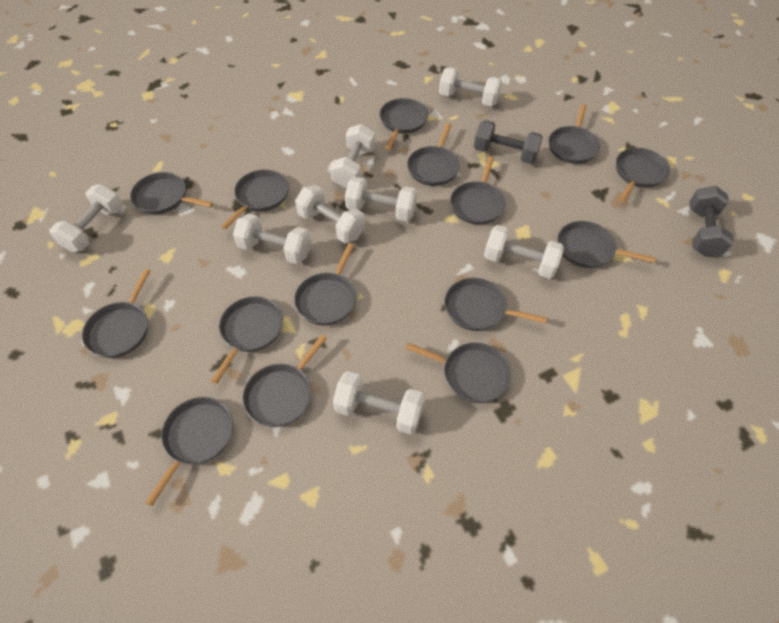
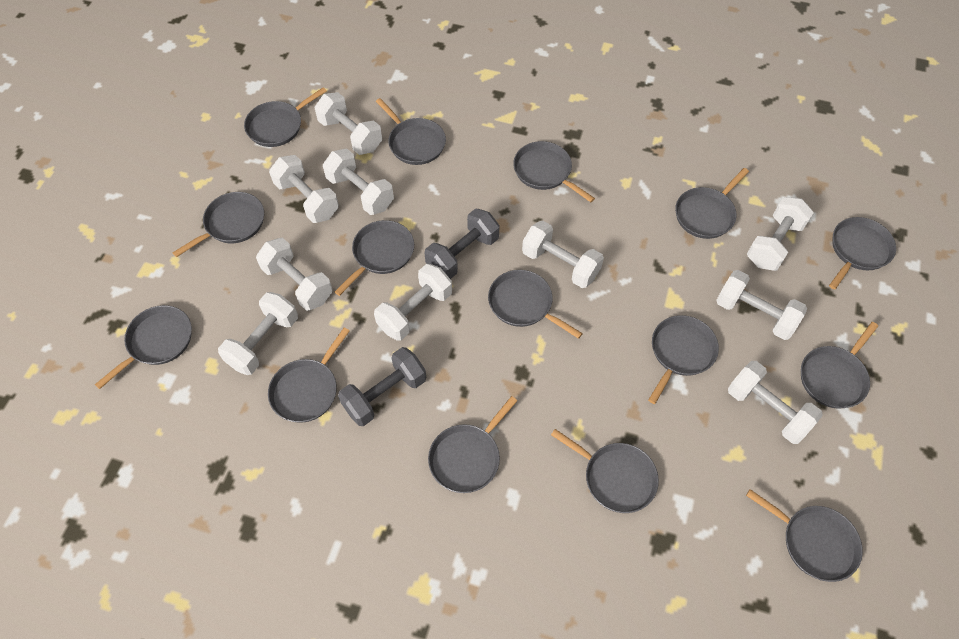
white dumbbell: 8 -> 10

